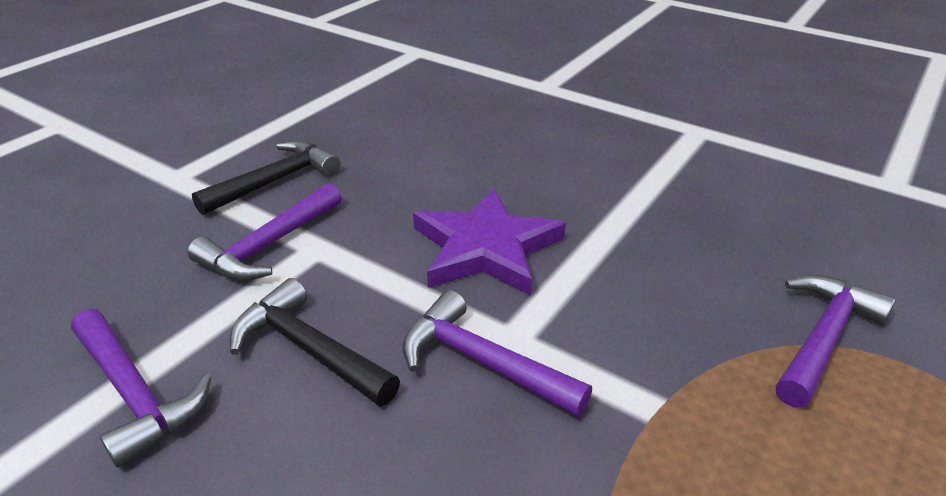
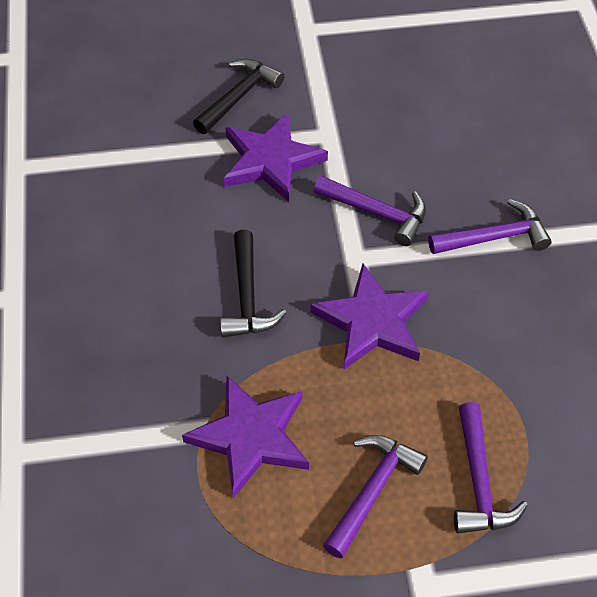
purple star: 1 -> 3

